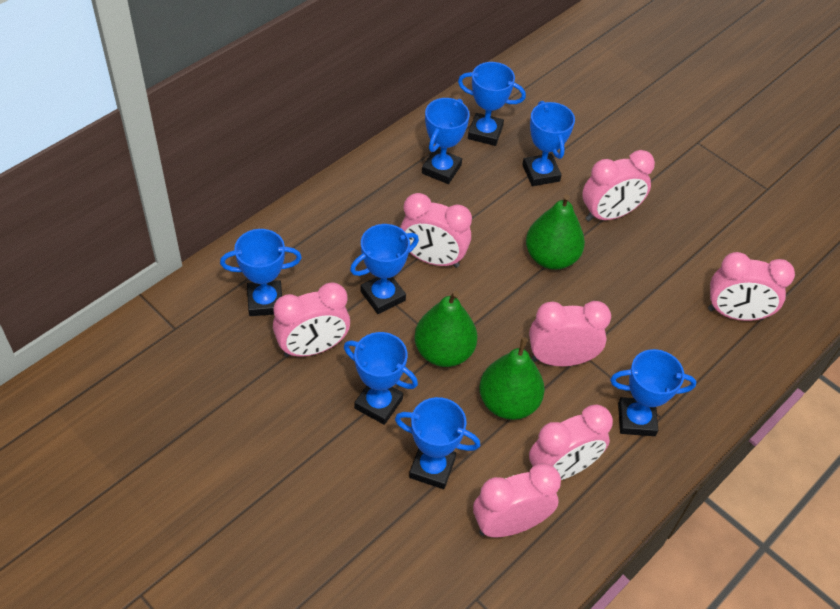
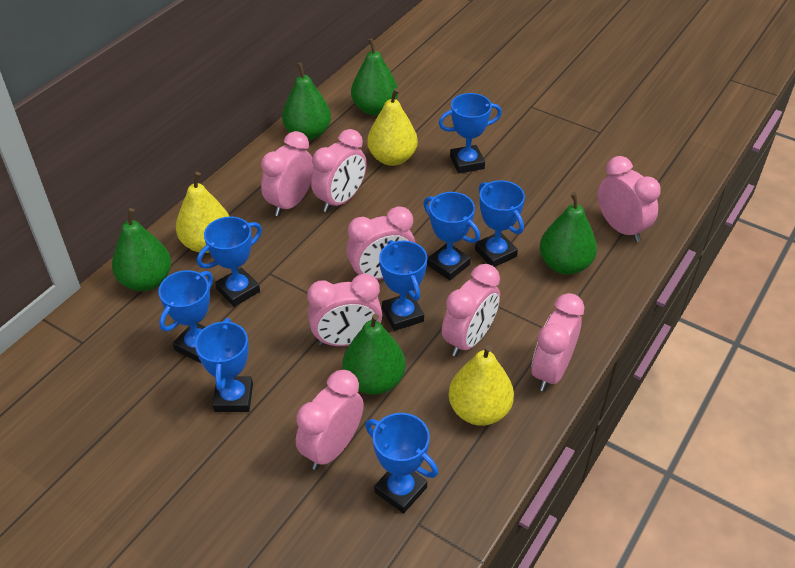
green pear: 3 -> 5
pink clock: 7 -> 8
yellow pear: 0 -> 3

